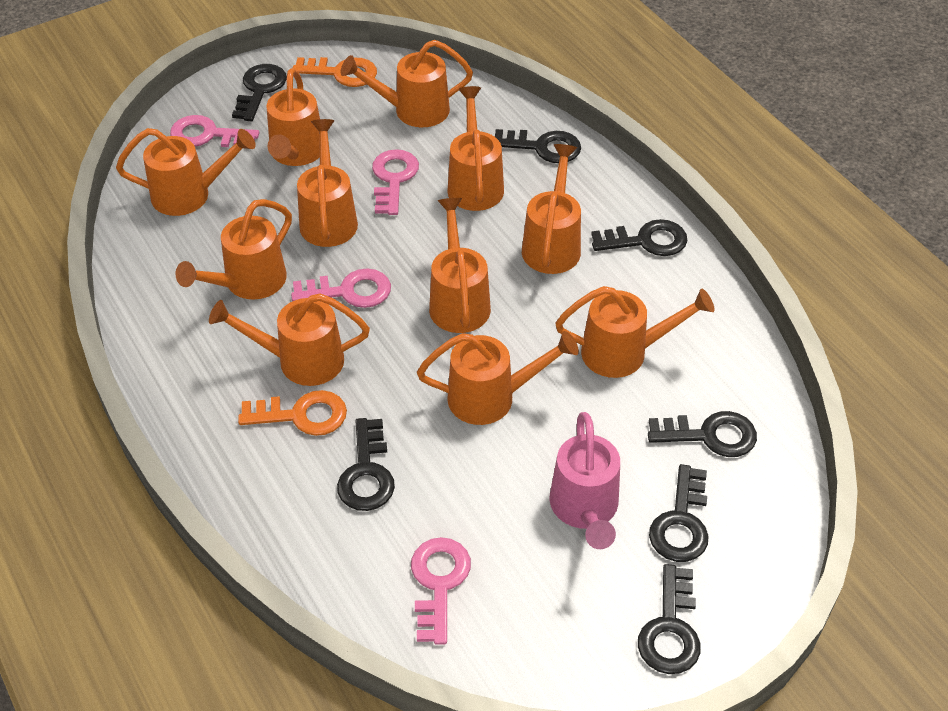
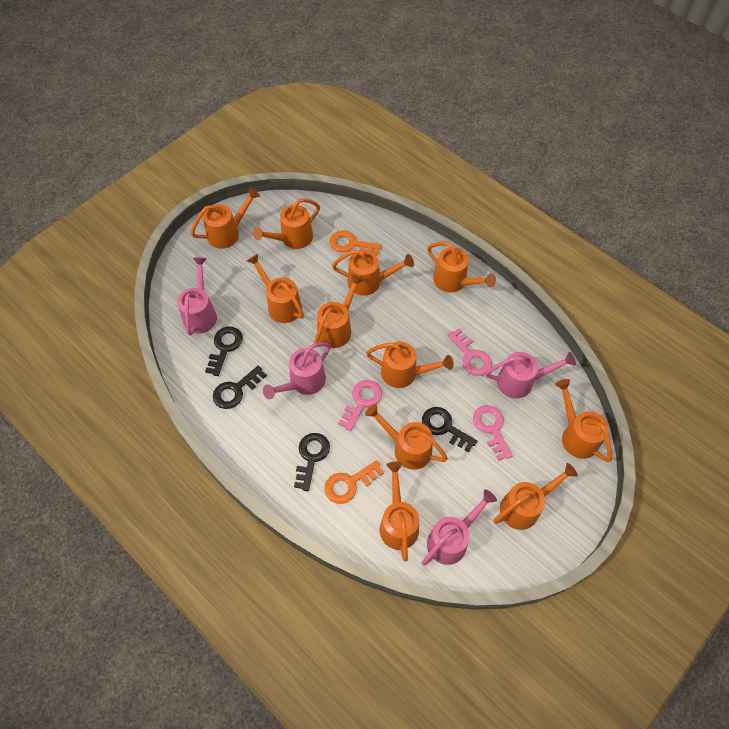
black key: 7 -> 4
pink key: 4 -> 3
pink watering can: 1 -> 4

